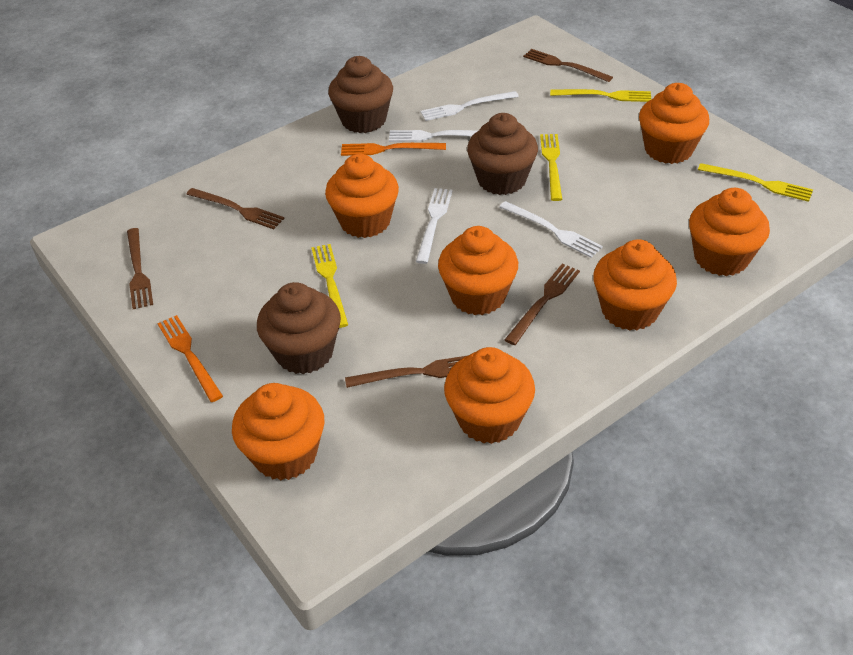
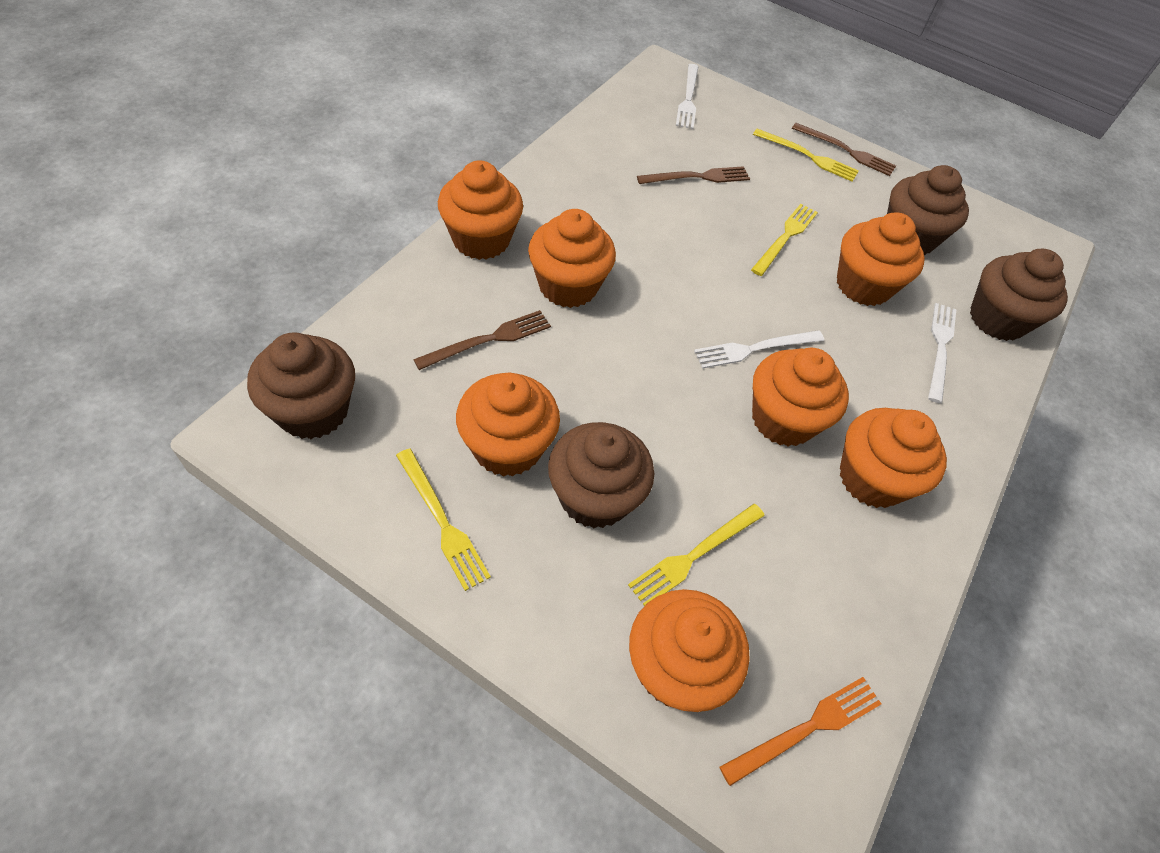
brown cupcake: 3 -> 4
brown fork: 5 -> 3
orange fork: 2 -> 1
white fork: 4 -> 3

